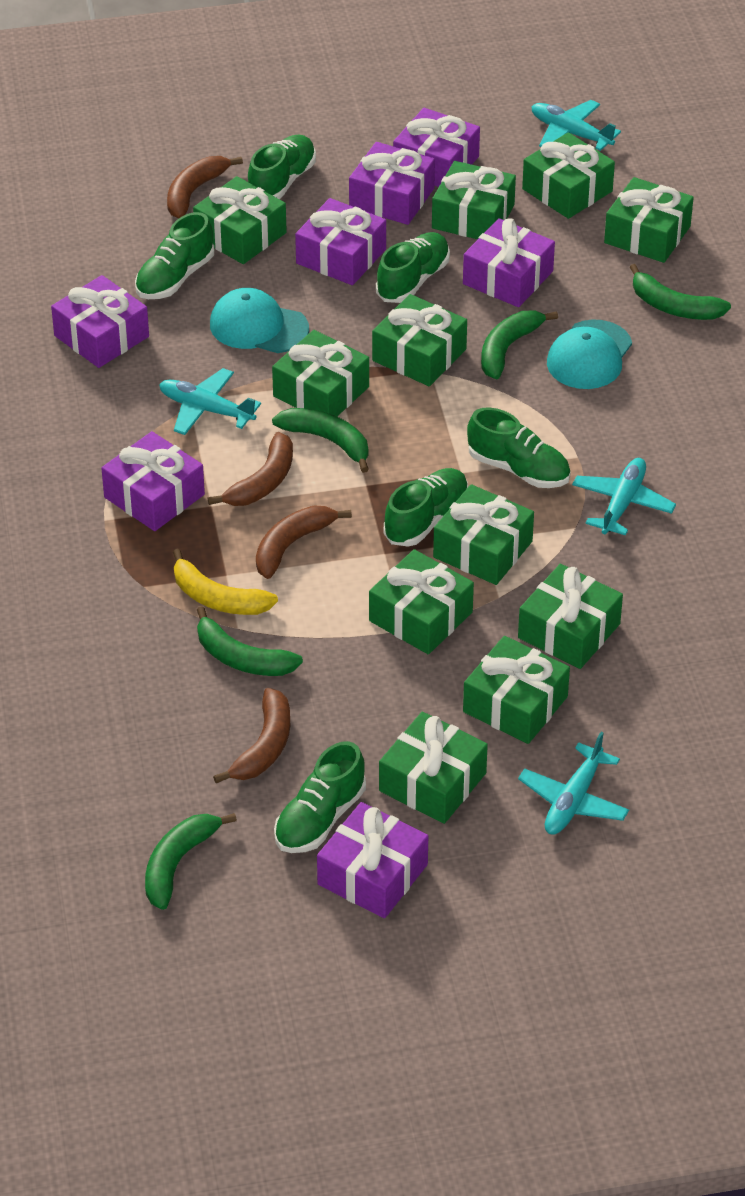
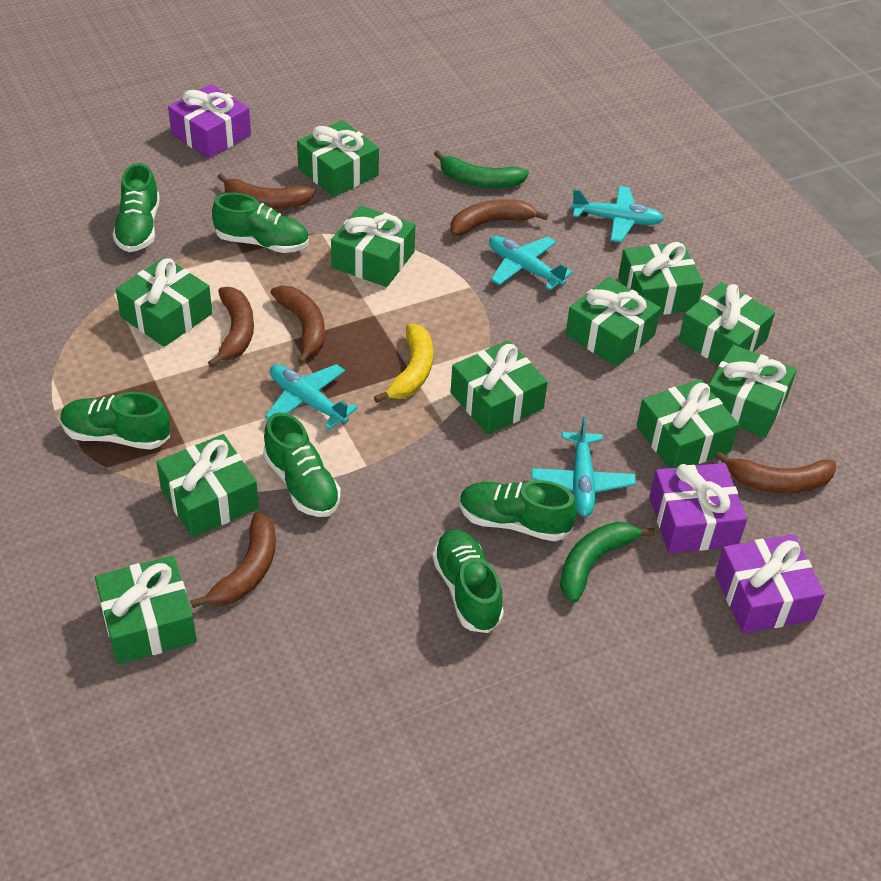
brown banana: 4 -> 6
green banana: 5 -> 2
purple gift: 7 -> 3
turquoise cap: 2 -> 0

